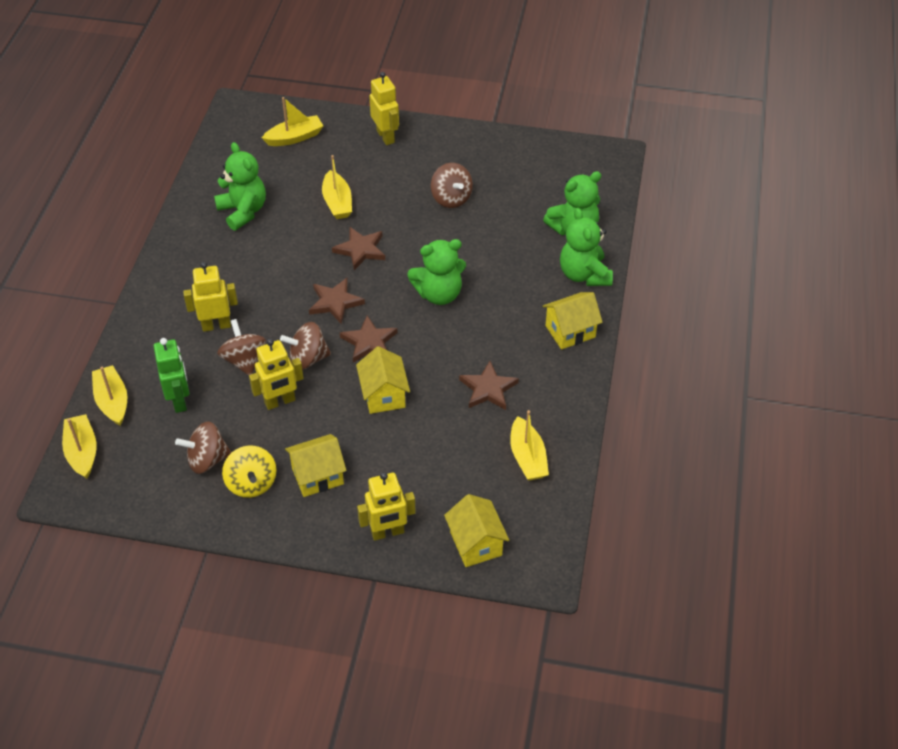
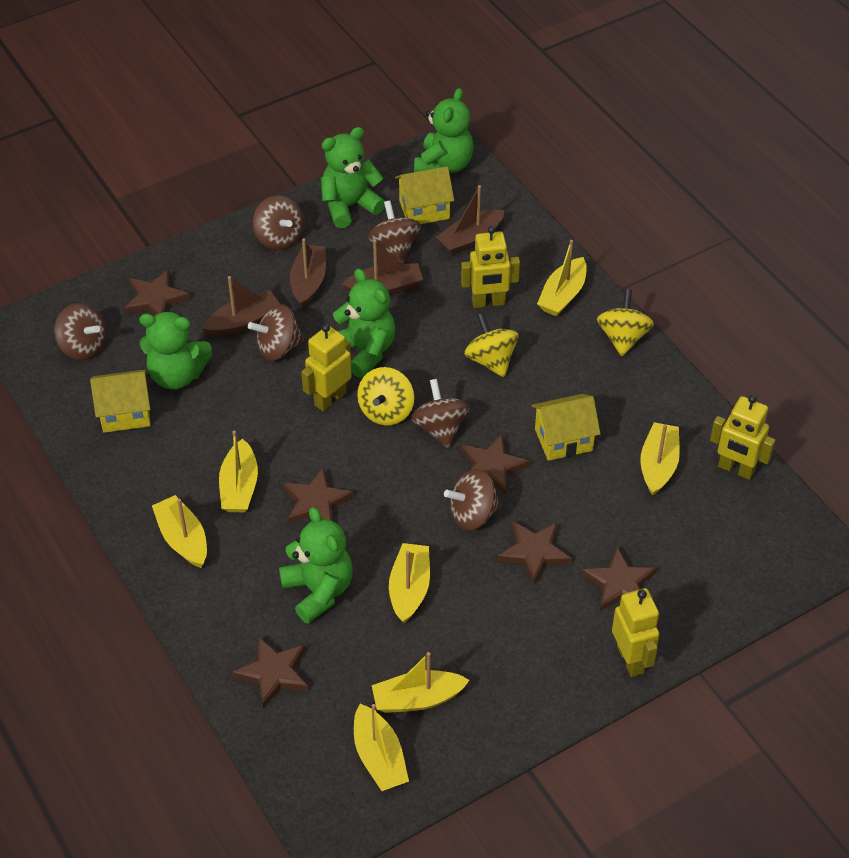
brown boat: 0 -> 4
brown spinning top: 4 -> 6
brown star: 4 -> 6
green robot: 1 -> 0
green teddy bear: 4 -> 5
yellow boat: 5 -> 7
yellow house: 4 -> 3
yellow spinning top: 1 -> 3

